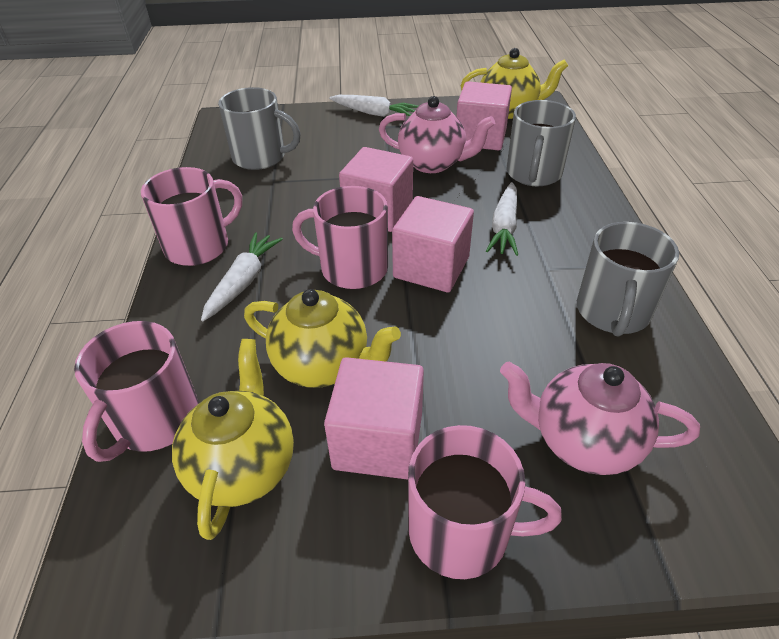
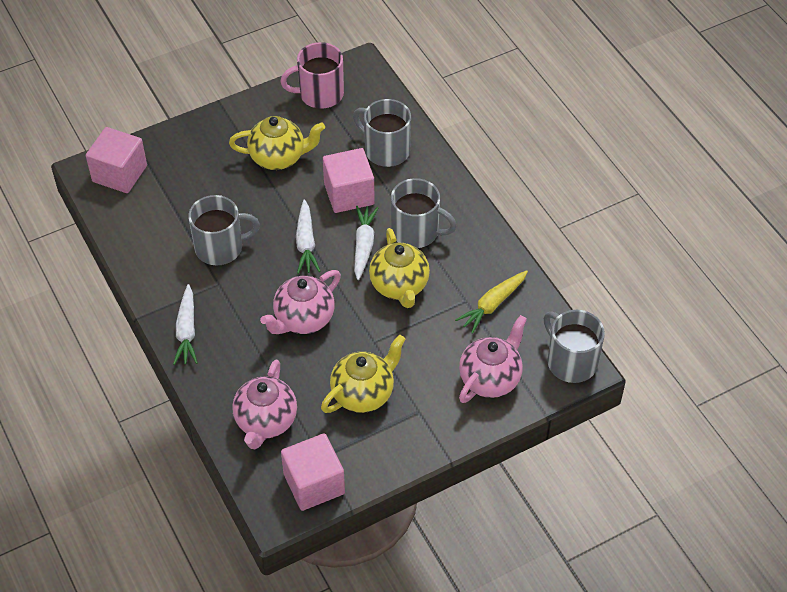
grey mug: 3 -> 4
pink cube: 4 -> 3
pink mug: 4 -> 1
pink teapot: 2 -> 3
yellow carrot: 0 -> 1

